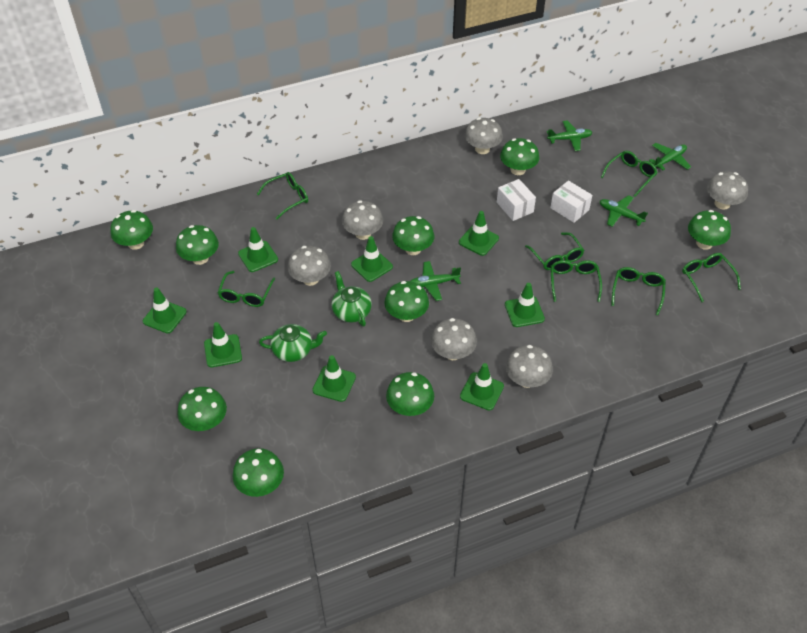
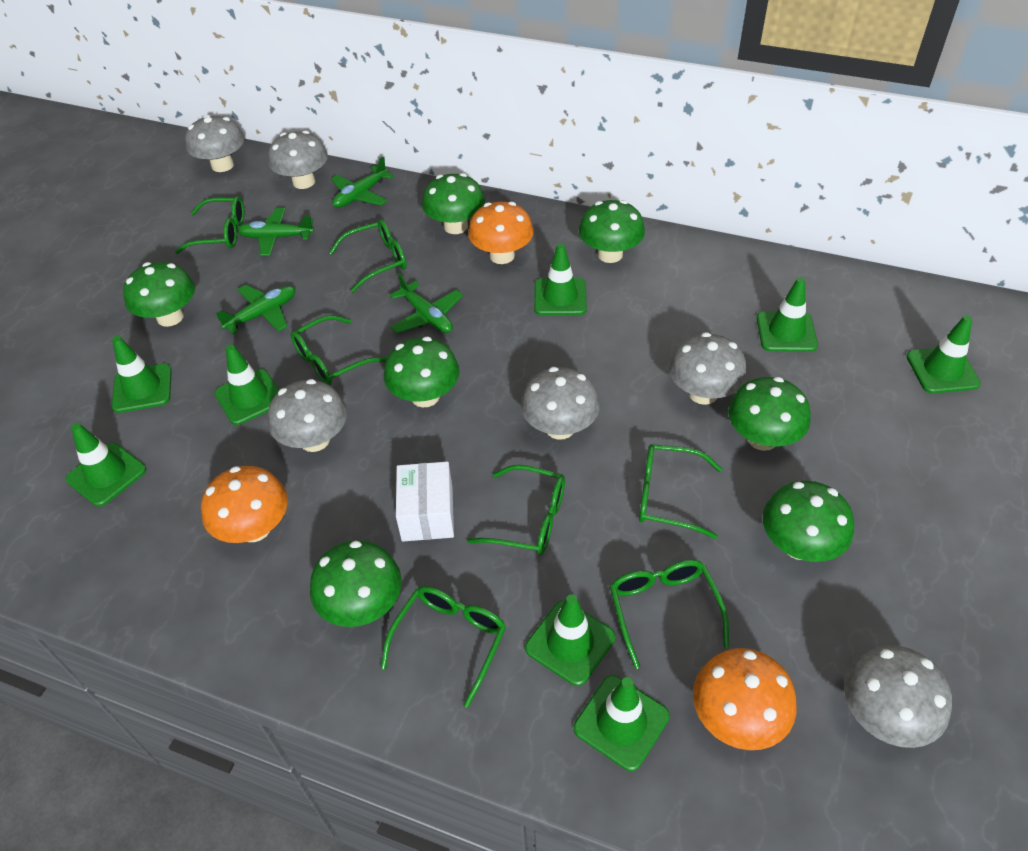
green mushroom: 9 -> 7
green teapot: 2 -> 0
orange mushroom: 0 -> 3
white box: 2 -> 1

